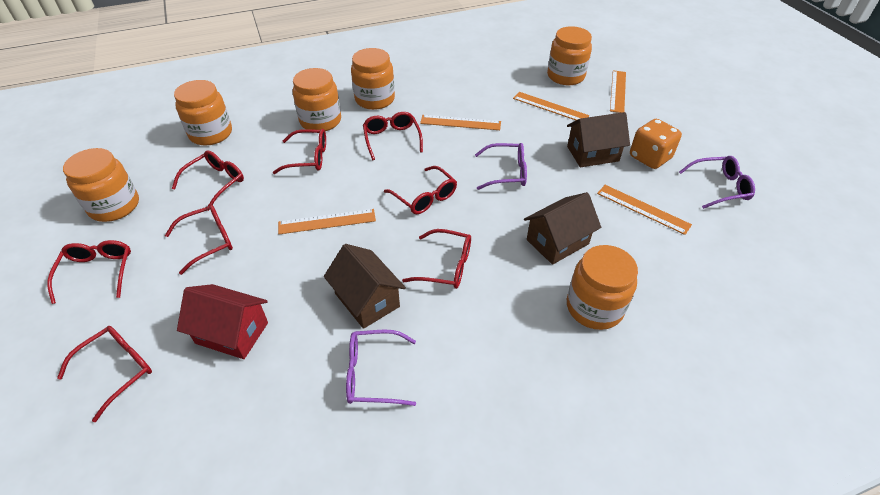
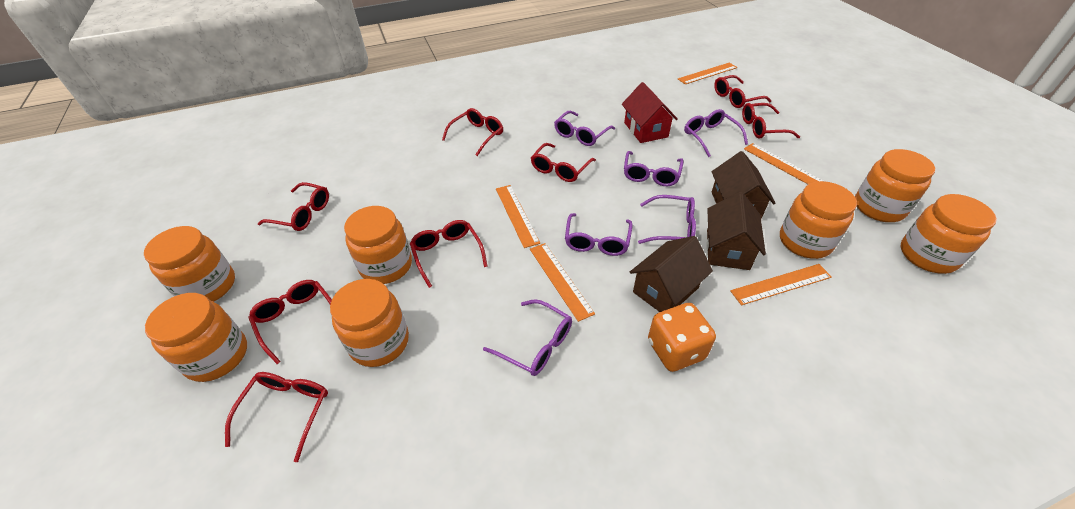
orange jar: 6 -> 7
purple glasses: 3 -> 6

